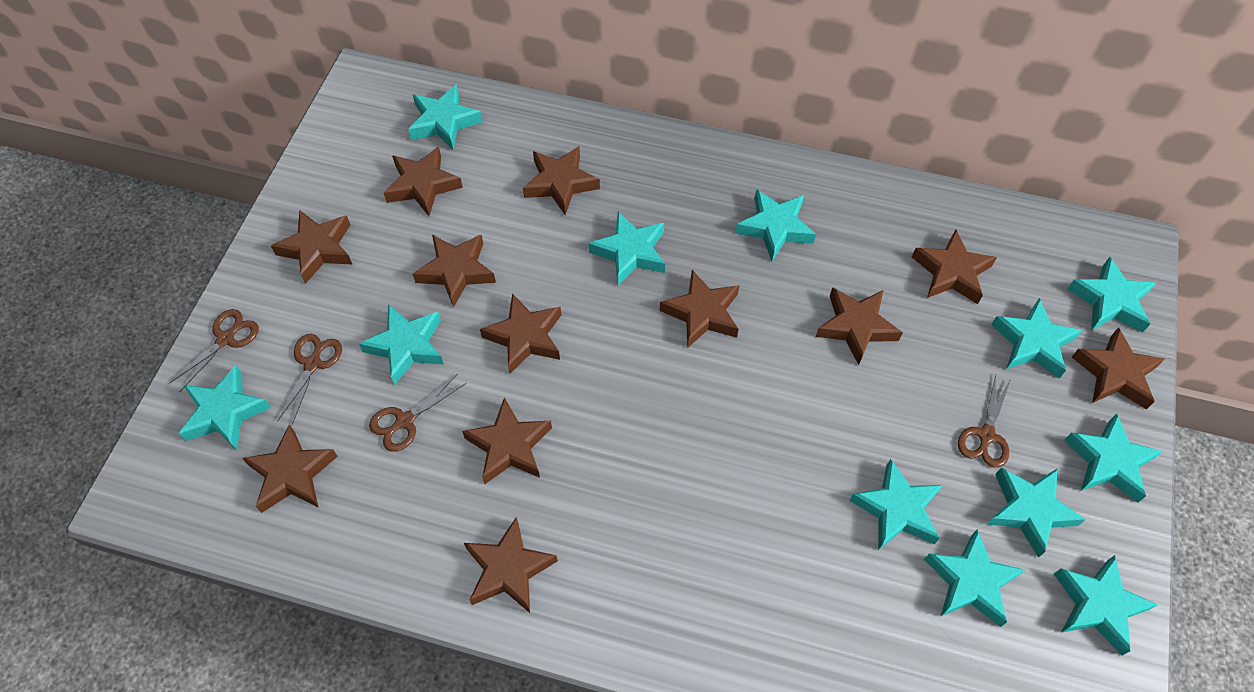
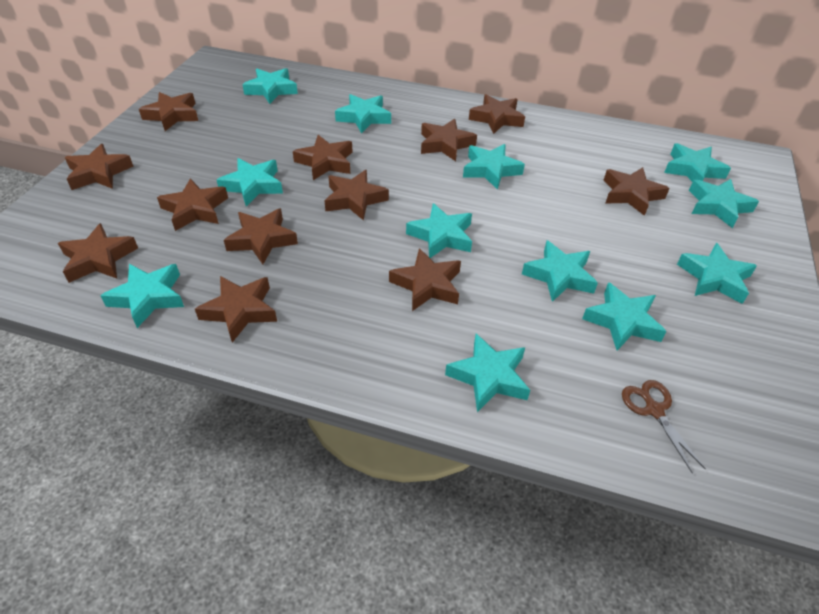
brown scissors: 4 -> 1

